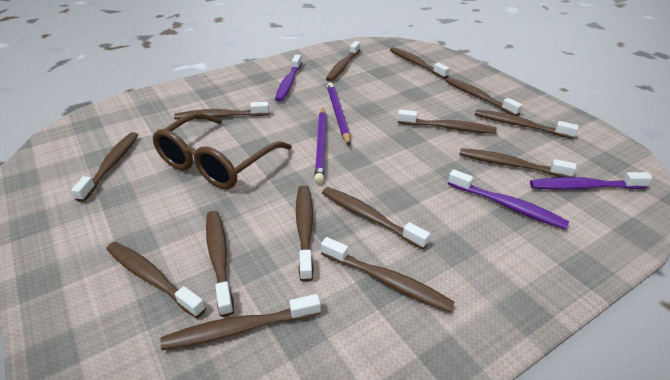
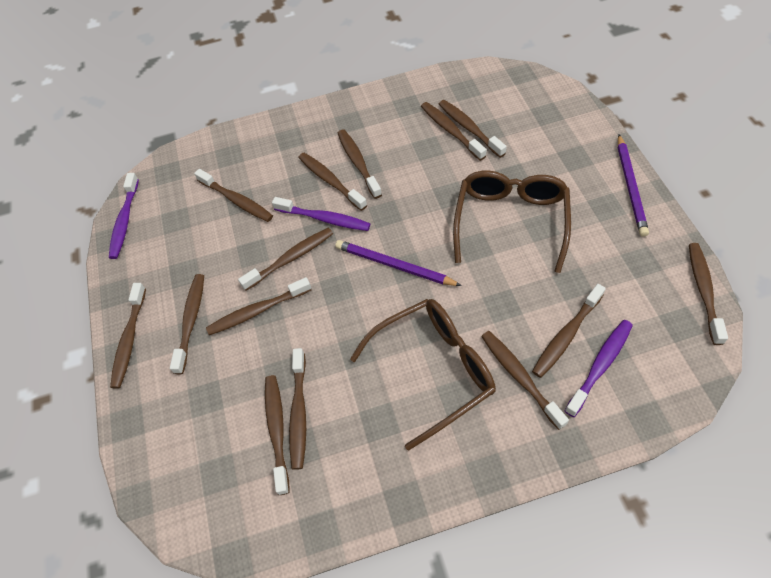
brown glasses: 1 -> 2

